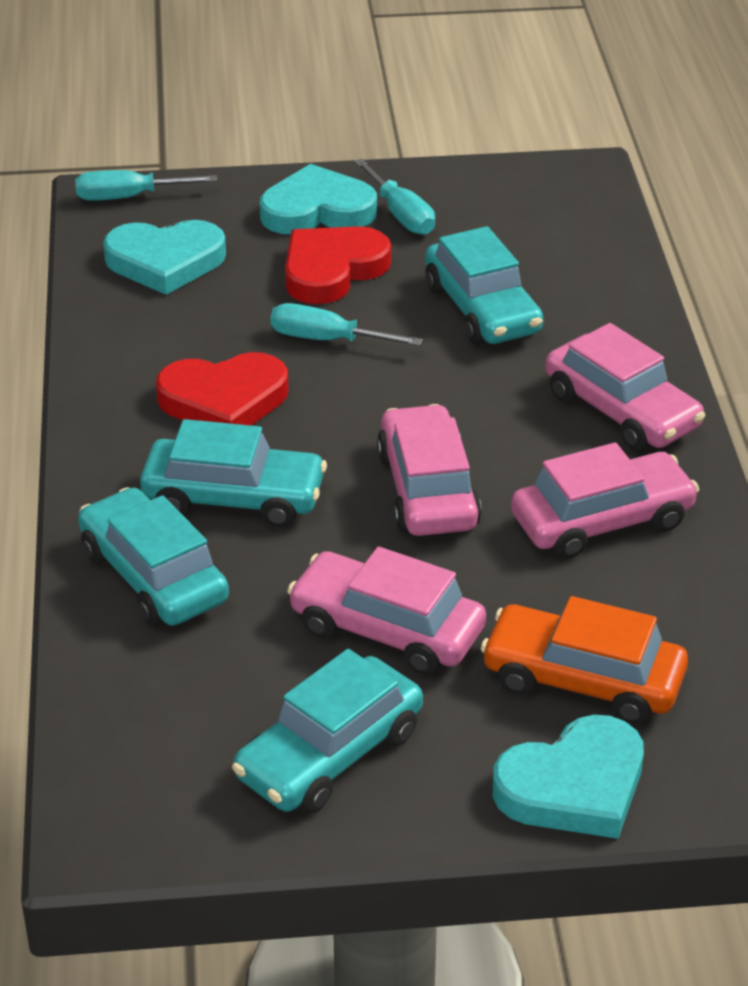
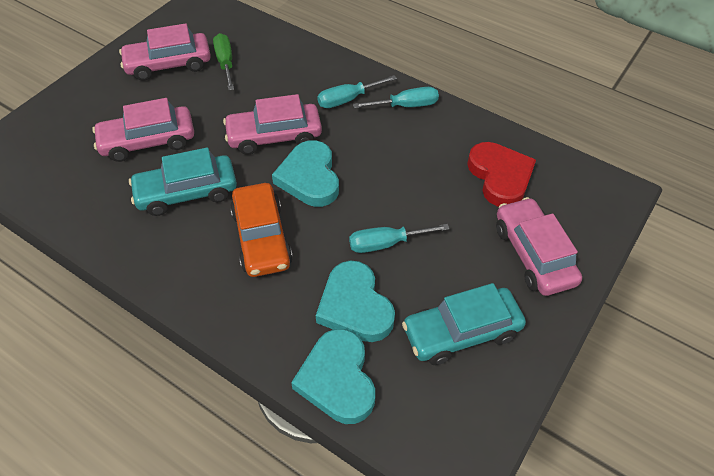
green screwdriver: 0 -> 1
red heart: 2 -> 1
turquoise car: 4 -> 2

